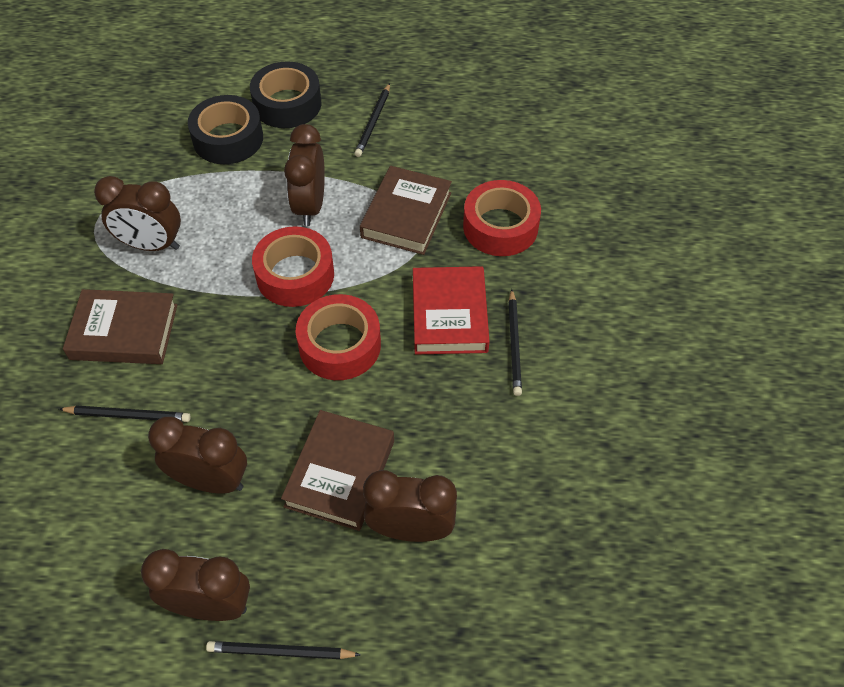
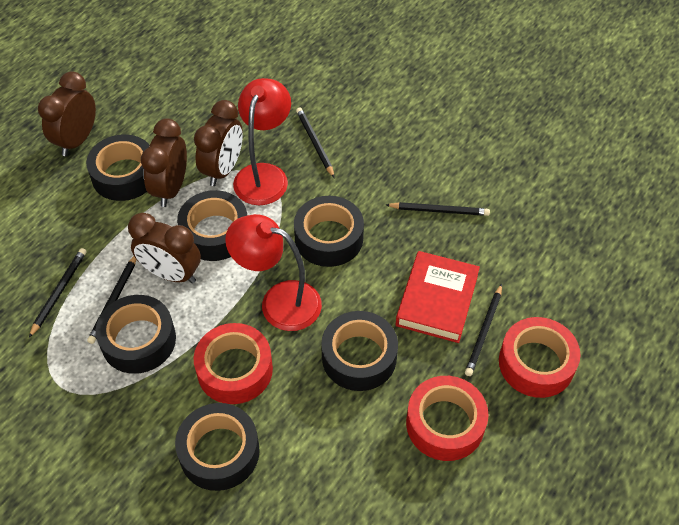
black pencil: 4 -> 5
black tape: 2 -> 6
brown book: 3 -> 0
brown clock: 5 -> 4
red lamp: 0 -> 2

